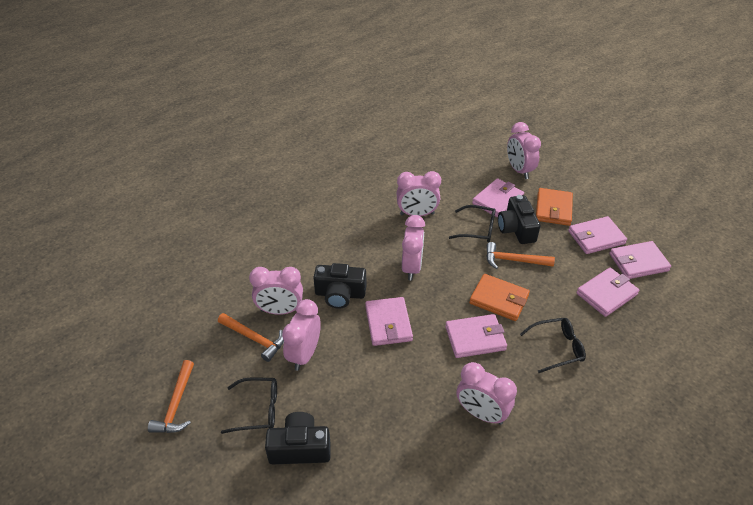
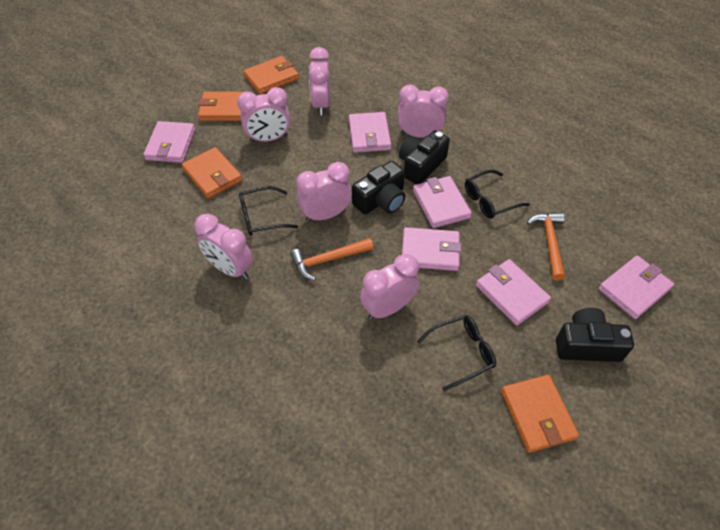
orange hammer: 3 -> 2
orange wallet: 2 -> 4

